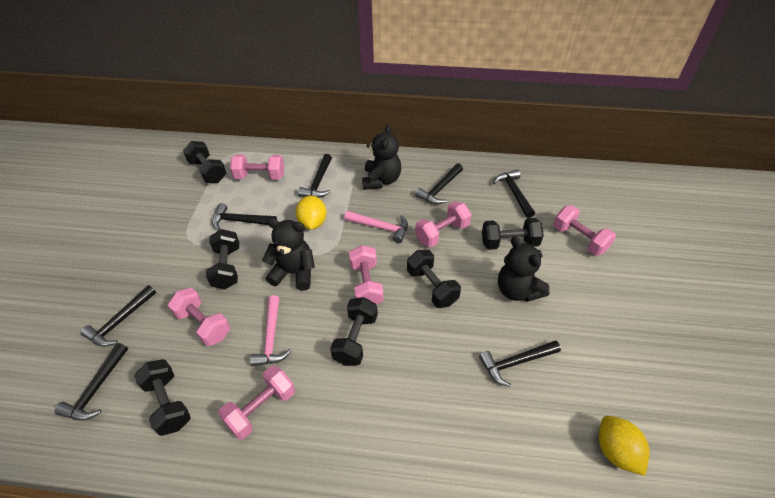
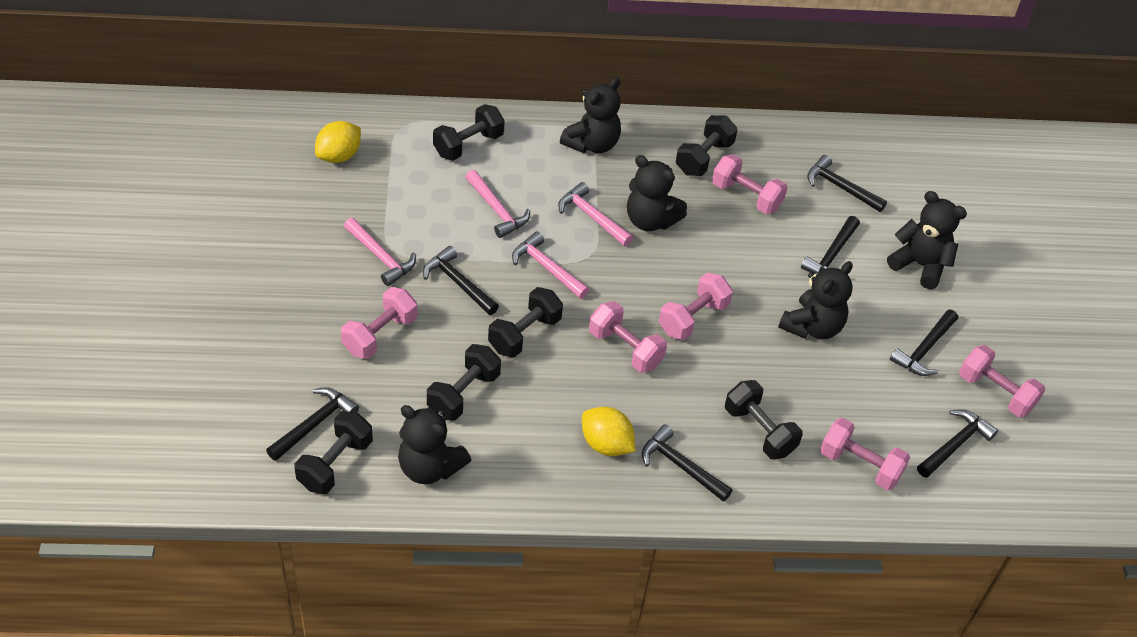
black teddy bear: 3 -> 5
pink hammer: 2 -> 4

